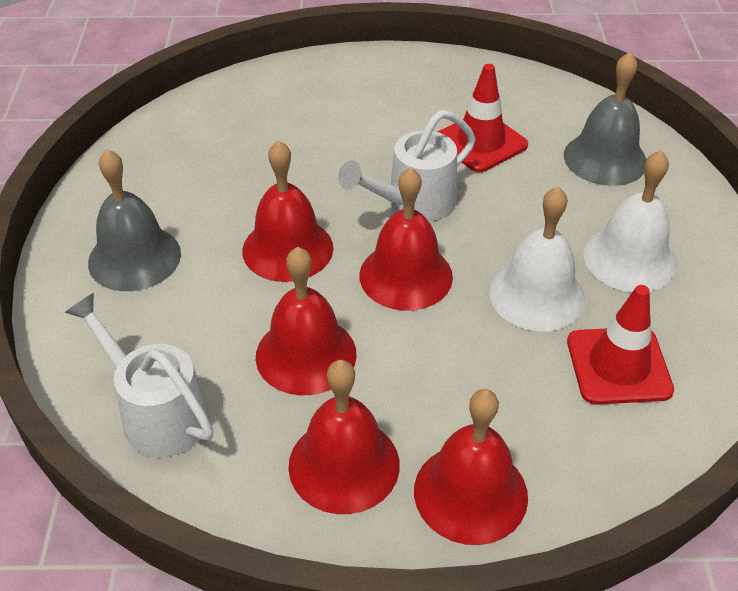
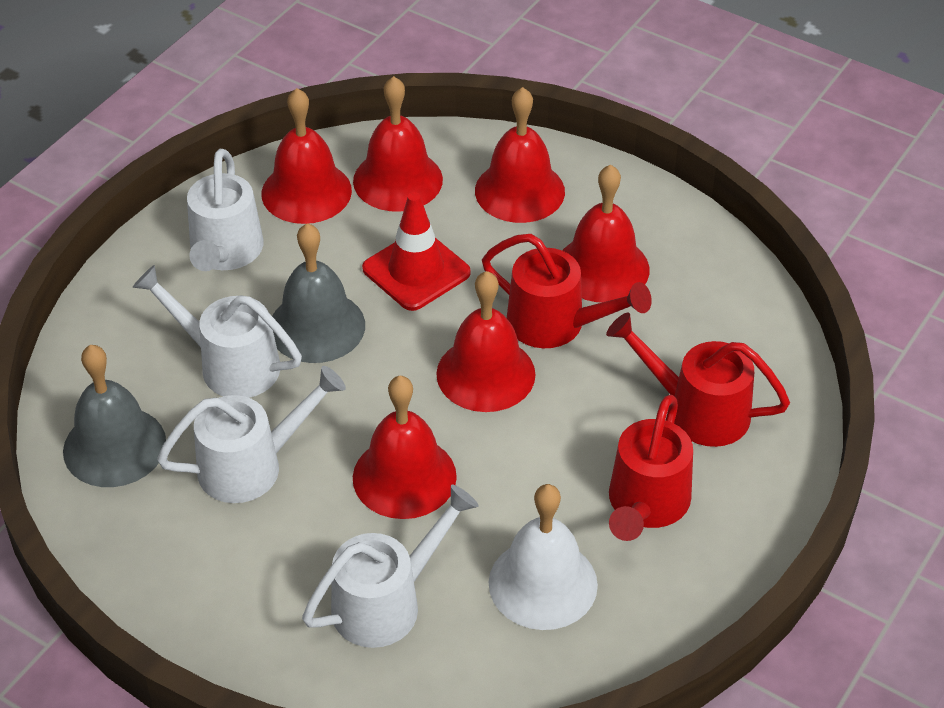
red bell: 5 -> 6
red traffic cone: 2 -> 1
red watering can: 0 -> 3
white bell: 2 -> 1
white watering can: 2 -> 4

